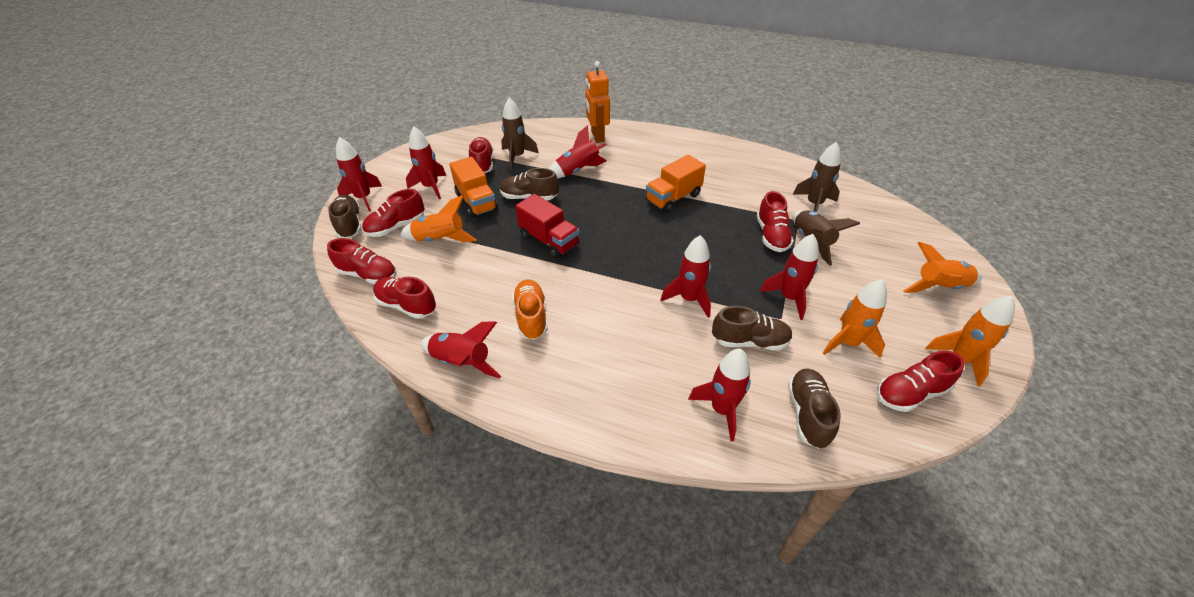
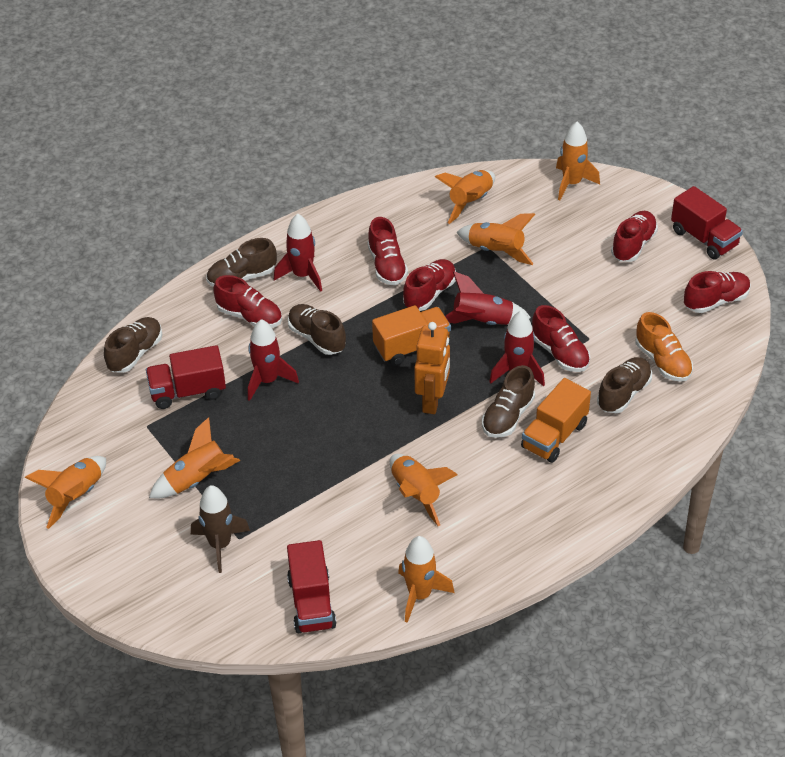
brown rocket: 3 -> 1
brown shoe: 4 -> 5
orange rocket: 4 -> 7
red rocket: 7 -> 4
red truck: 1 -> 3

